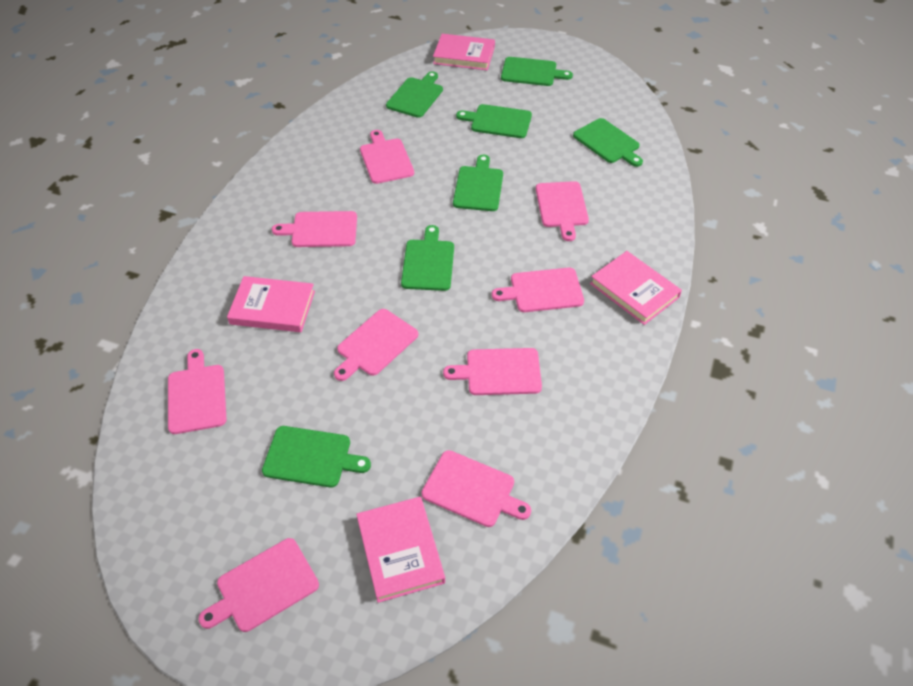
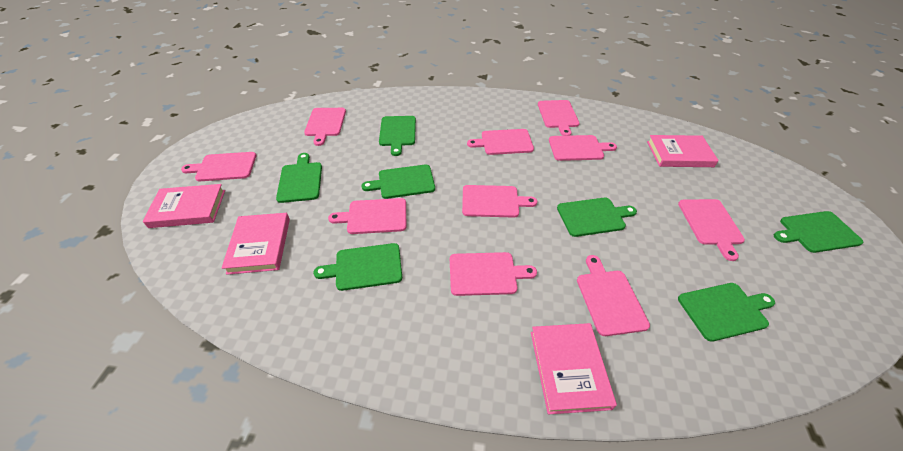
pink cutting board: 9 -> 10

